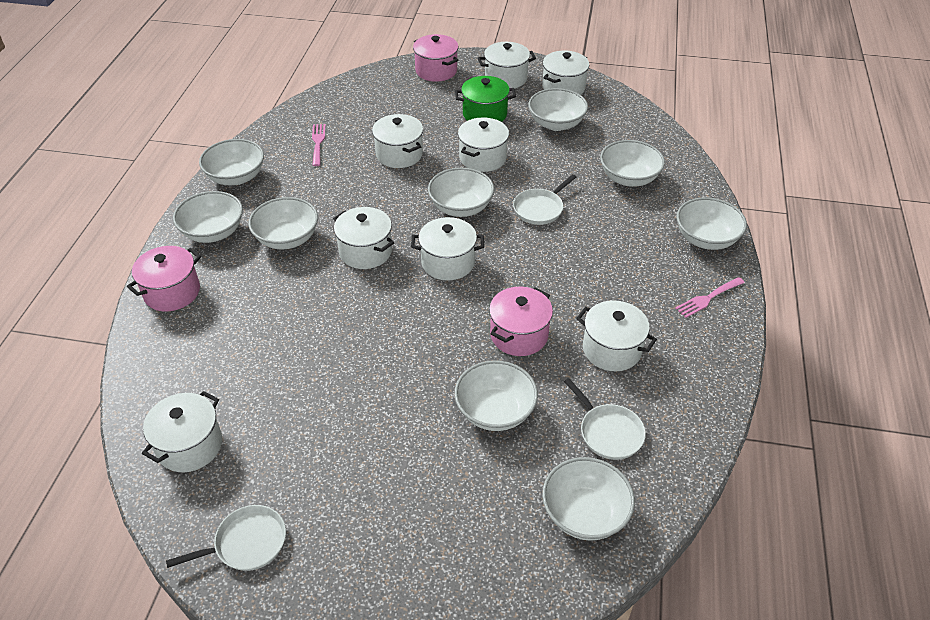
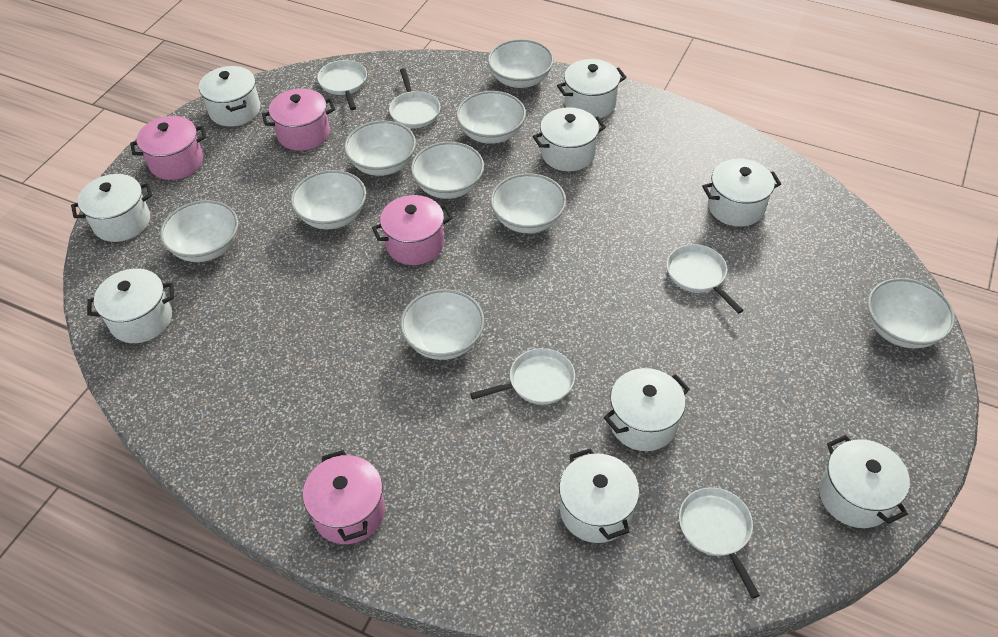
green pot: 1 -> 0
pink fork: 2 -> 0
pink pot: 3 -> 4
white pan: 3 -> 5
white pot: 8 -> 9

